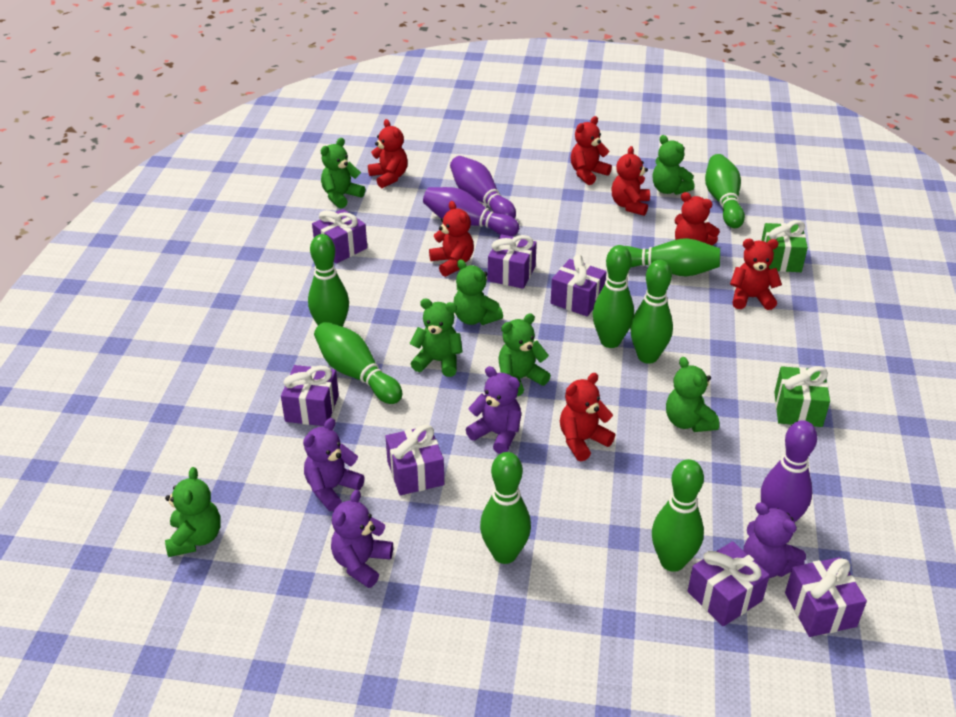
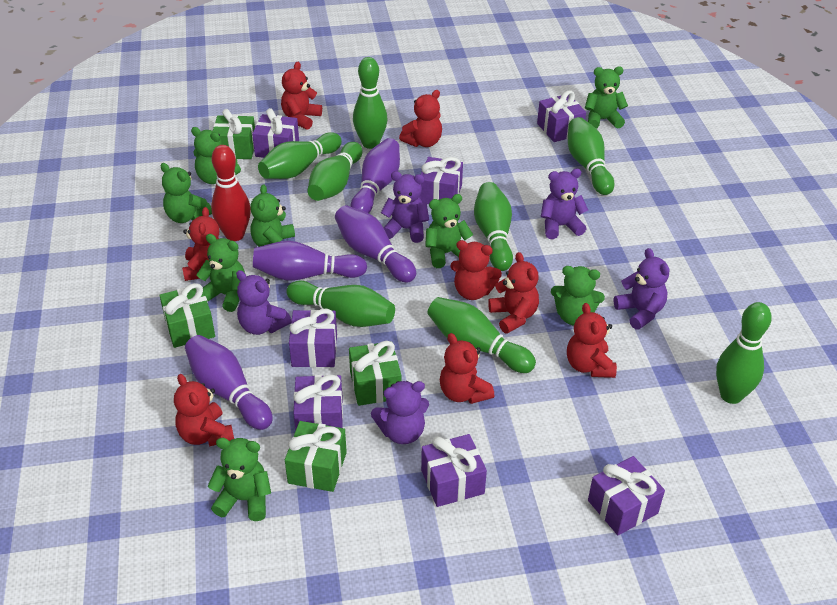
green gift: 2 -> 4
green teddy bear: 7 -> 8
purple bowling pin: 3 -> 4
purple teddy bear: 4 -> 5
red bowling pin: 0 -> 1
red teddy bear: 7 -> 8

